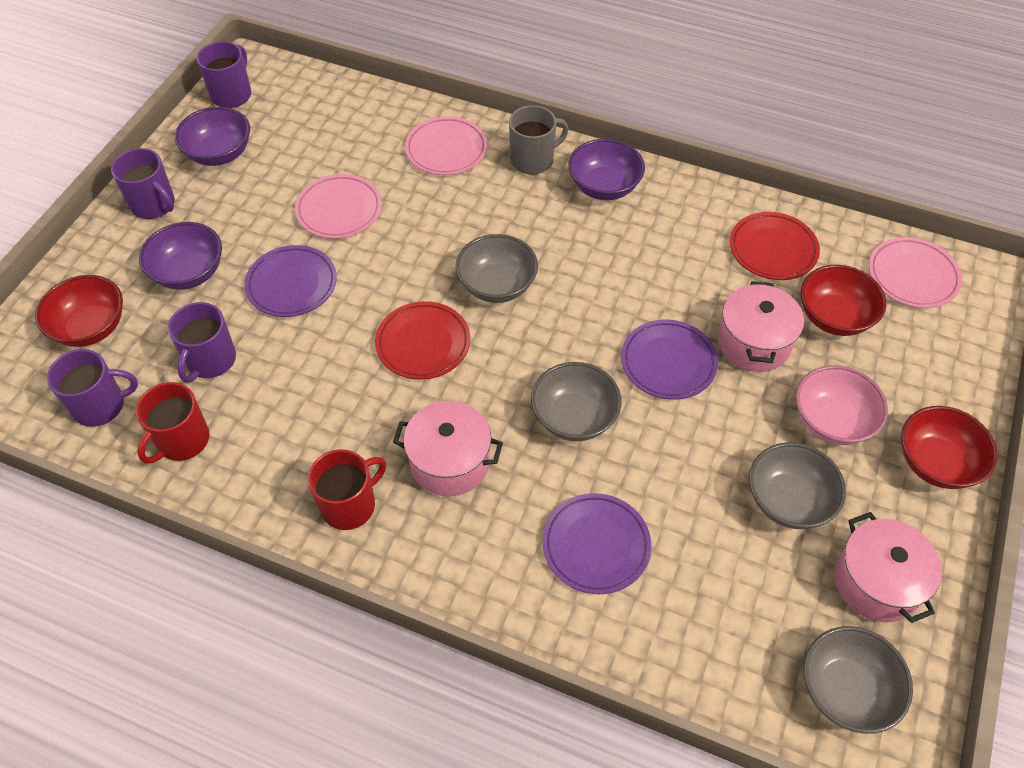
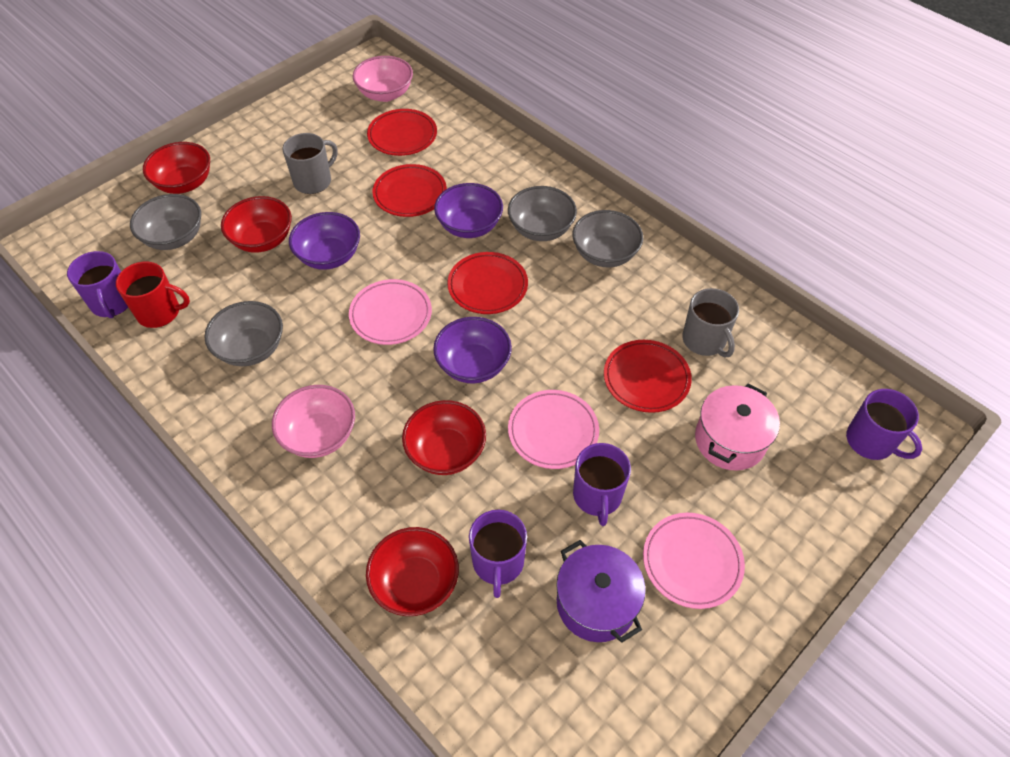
grey mug: 1 -> 2
pink bowl: 1 -> 2
pink pot: 3 -> 1
purple plate: 3 -> 0
purple pot: 0 -> 1
red bowl: 3 -> 4
red mug: 2 -> 1
red plate: 2 -> 4

